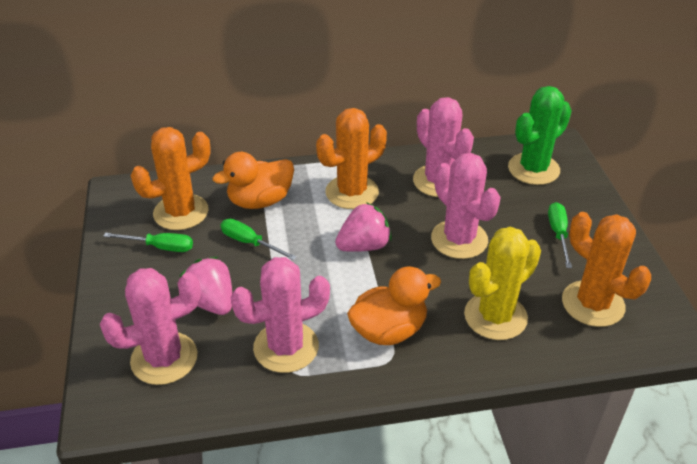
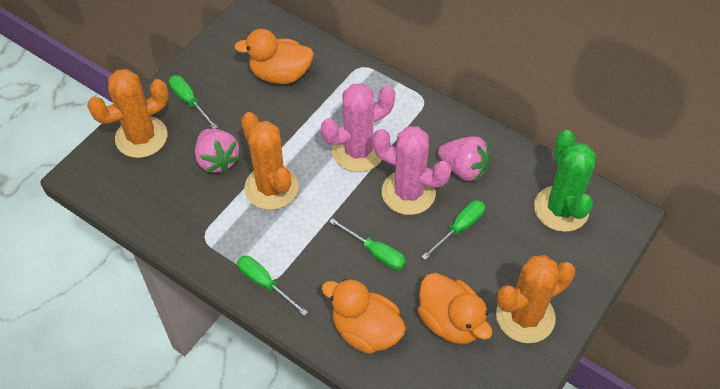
green screwdriver: 3 -> 4
orange duck: 2 -> 3
pink cactus: 4 -> 2
yellow cactus: 1 -> 0

